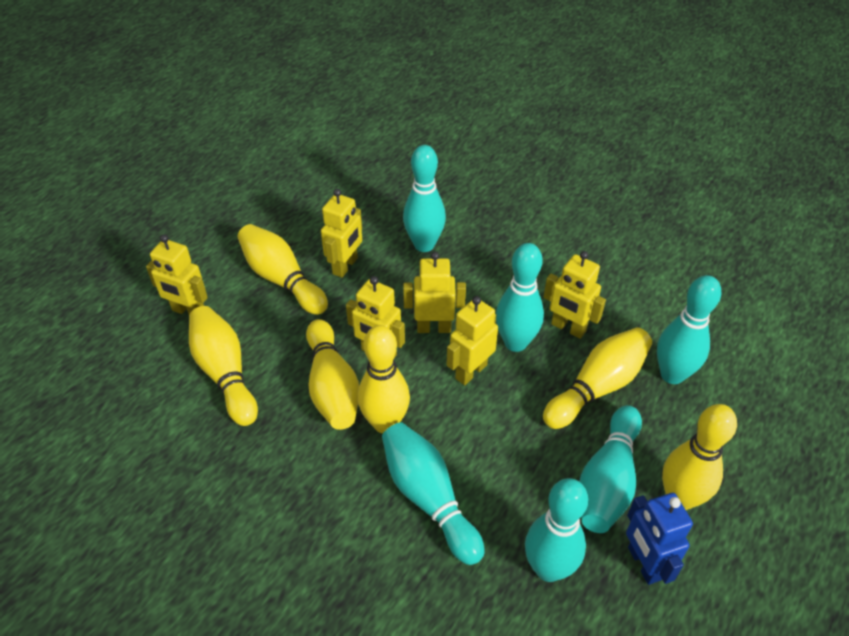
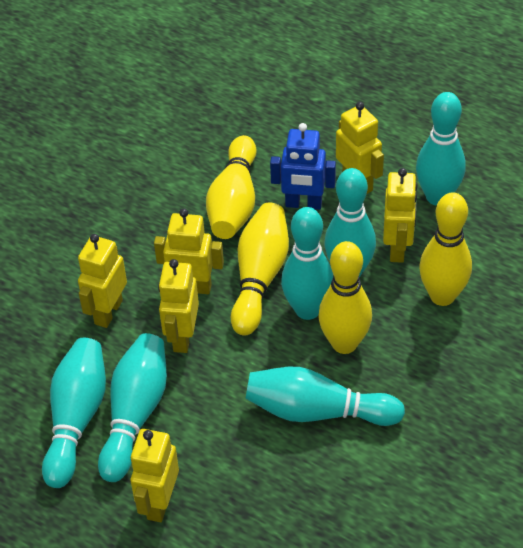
yellow bowling pin: 6 -> 4

